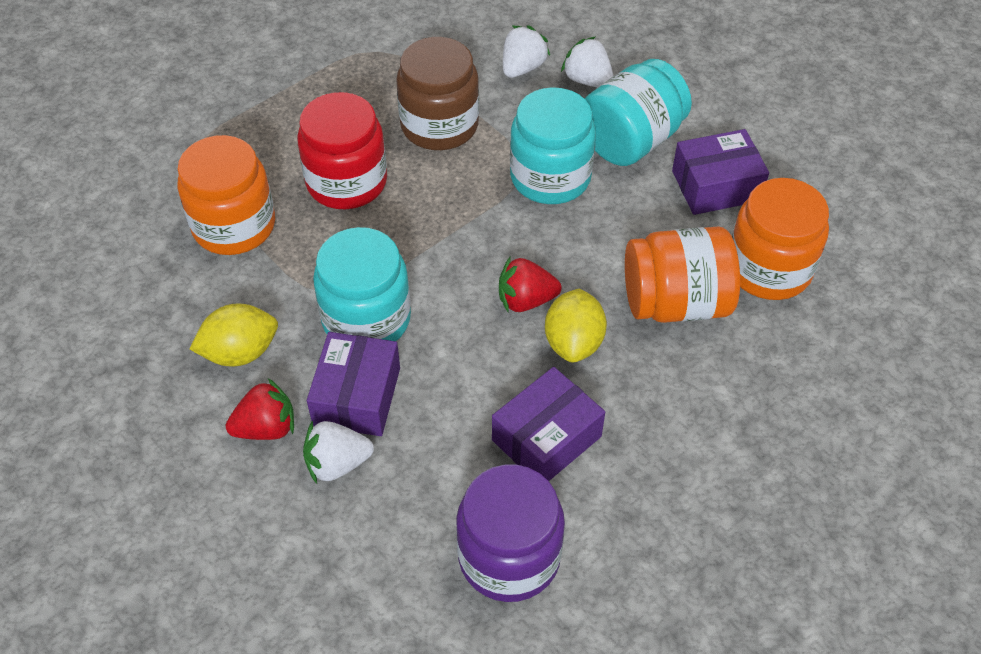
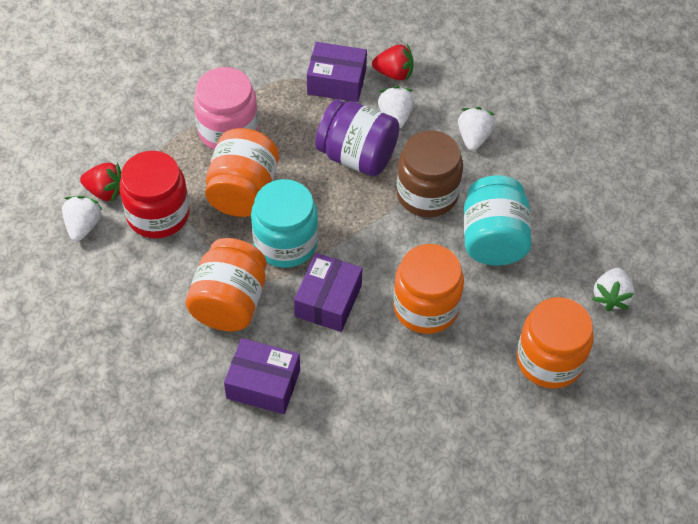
orange jar: 3 -> 4
pink jar: 0 -> 1
turquoise jar: 3 -> 2
white strawberry: 3 -> 4
yellow lemon: 2 -> 0

